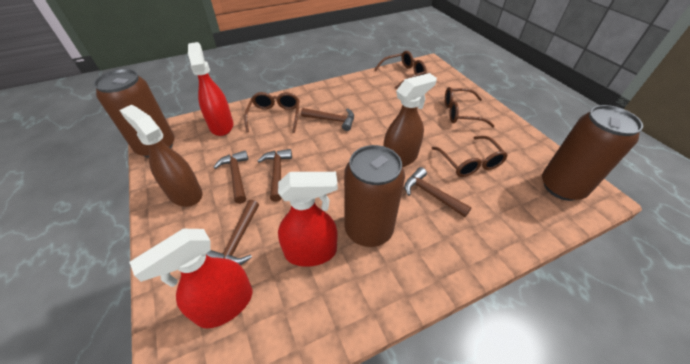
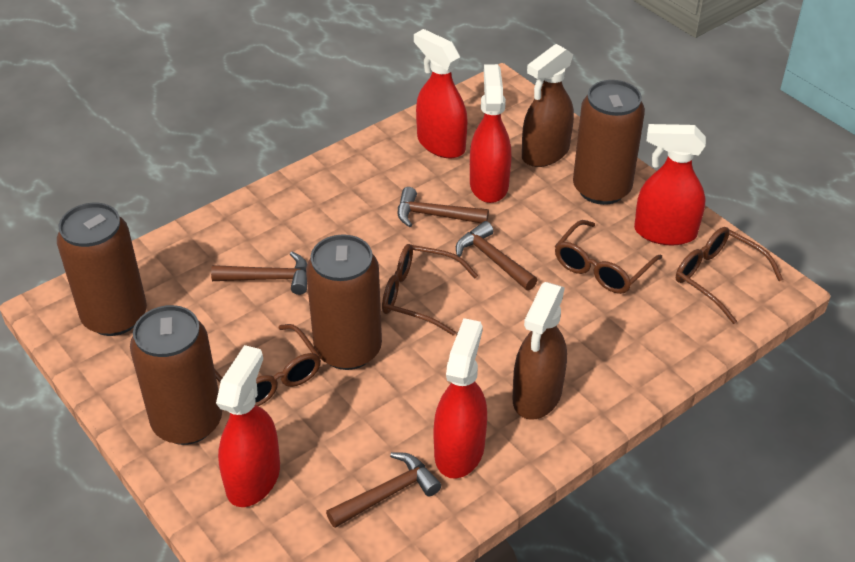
brown can: 3 -> 4
brown hammer: 5 -> 4
red spray bottle: 3 -> 5

